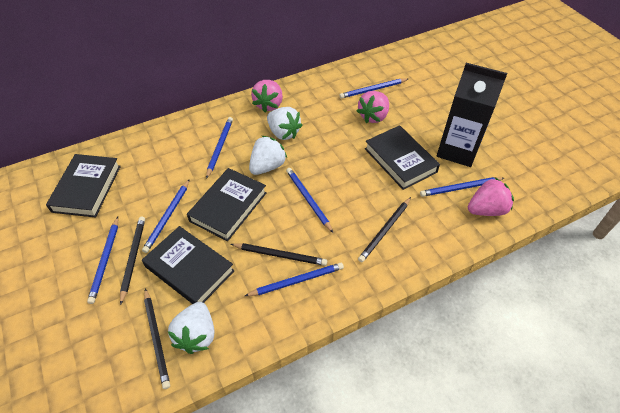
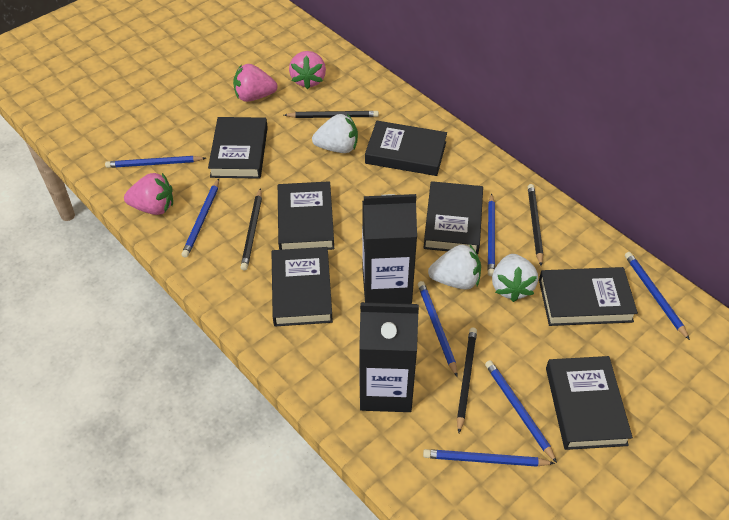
black book: 4 -> 7
black carton: 1 -> 2

